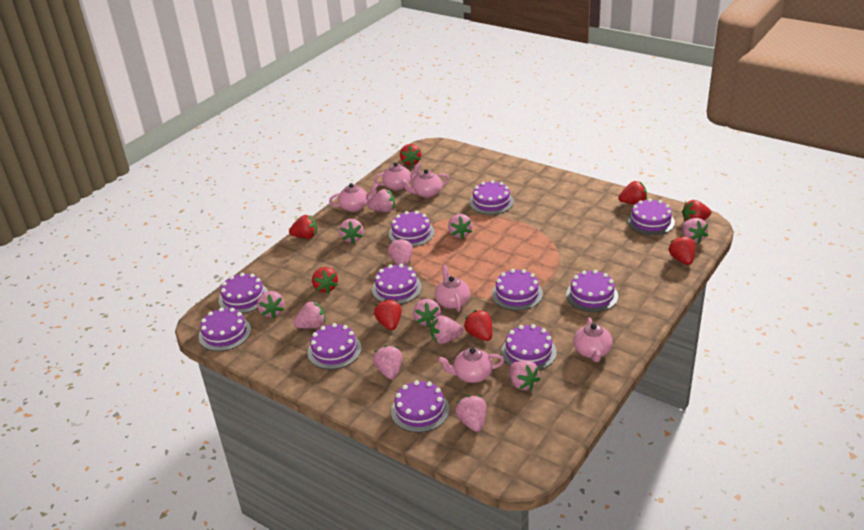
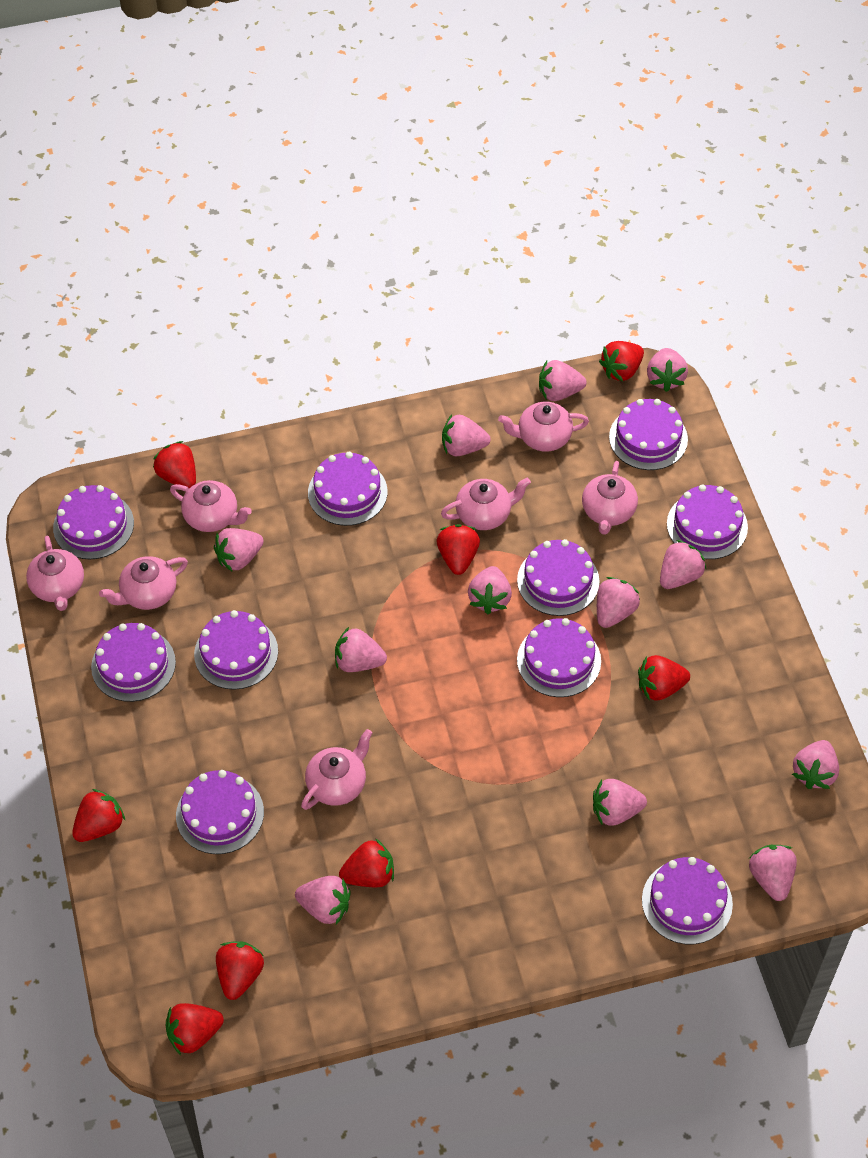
pink teapot: 6 -> 7
purple cake: 11 -> 10

